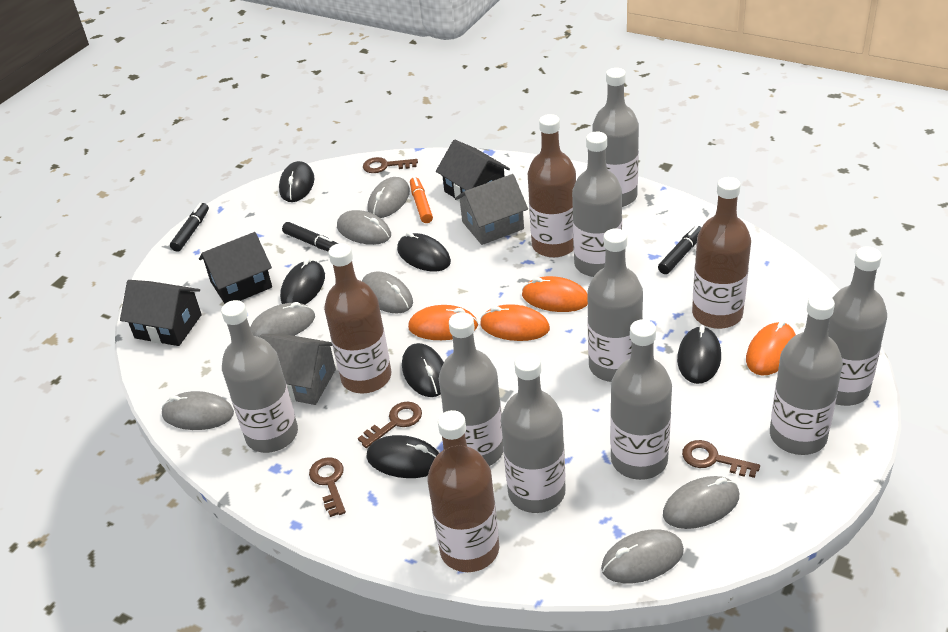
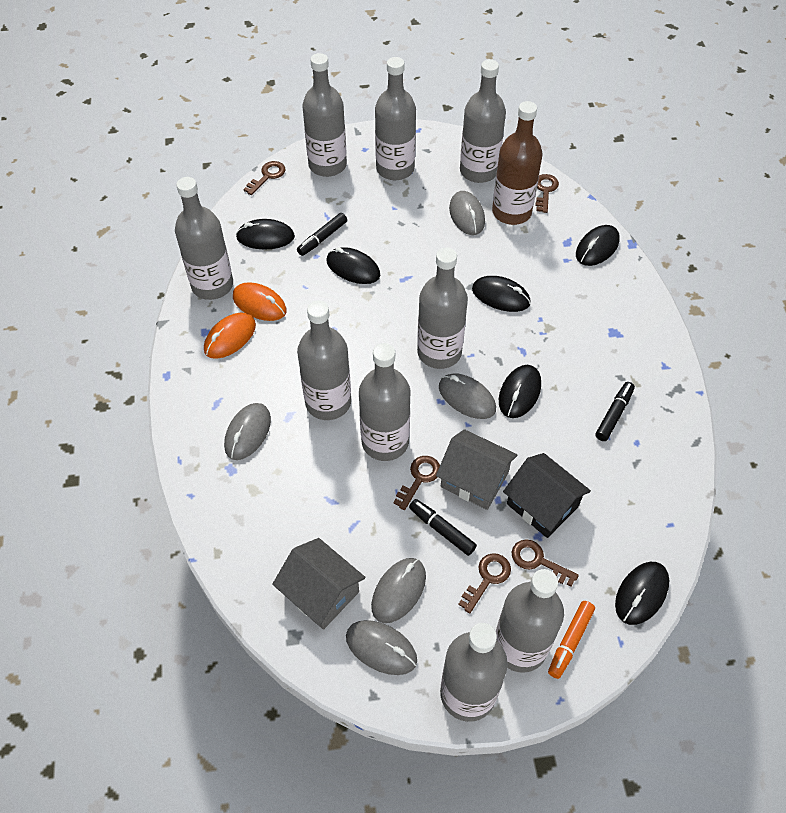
black house: 3 -> 1
brown bottle: 4 -> 1
brown key: 4 -> 5
grey mouse: 7 -> 5
orange mouse: 4 -> 2

